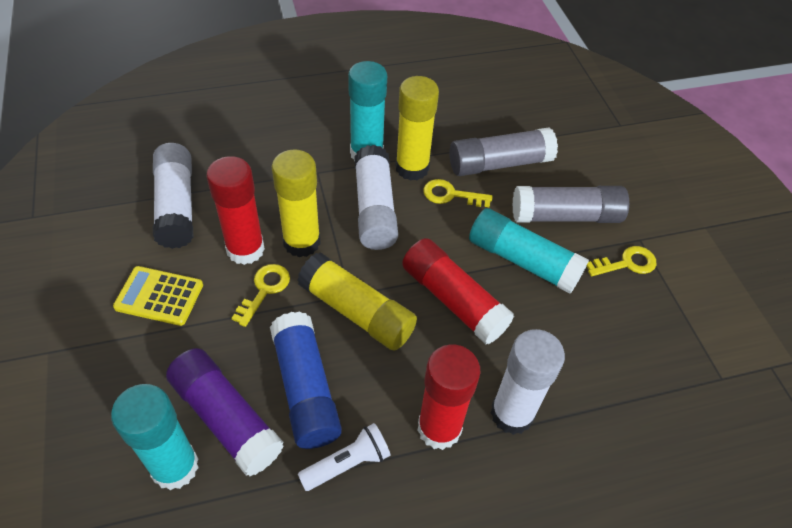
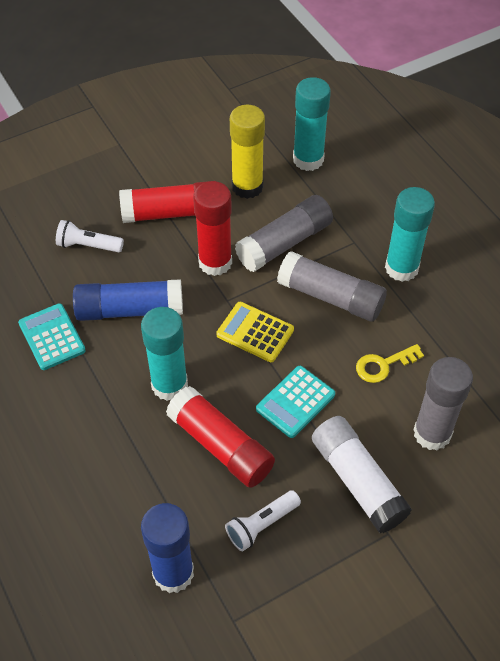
blue glue stick: 1 -> 2
grey glue stick: 2 -> 3
purple glue stick: 1 -> 0
turquoise calculator: 0 -> 2
white flashlight: 1 -> 2
white glue stick: 3 -> 1
yellow glue stick: 3 -> 1
yellow key: 3 -> 1

